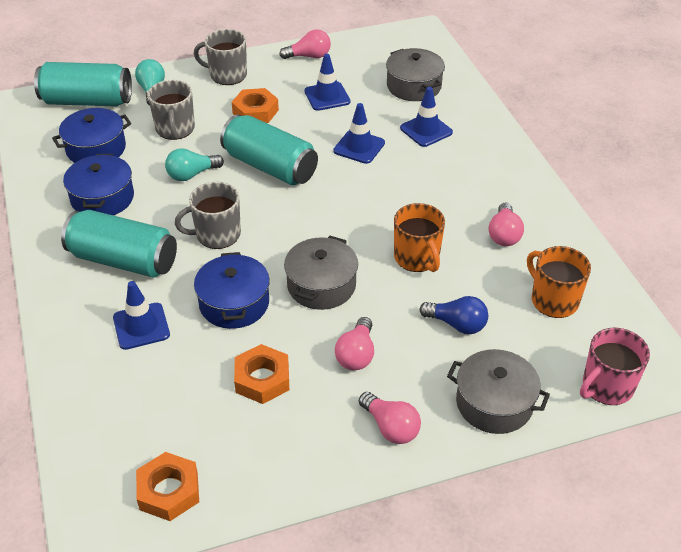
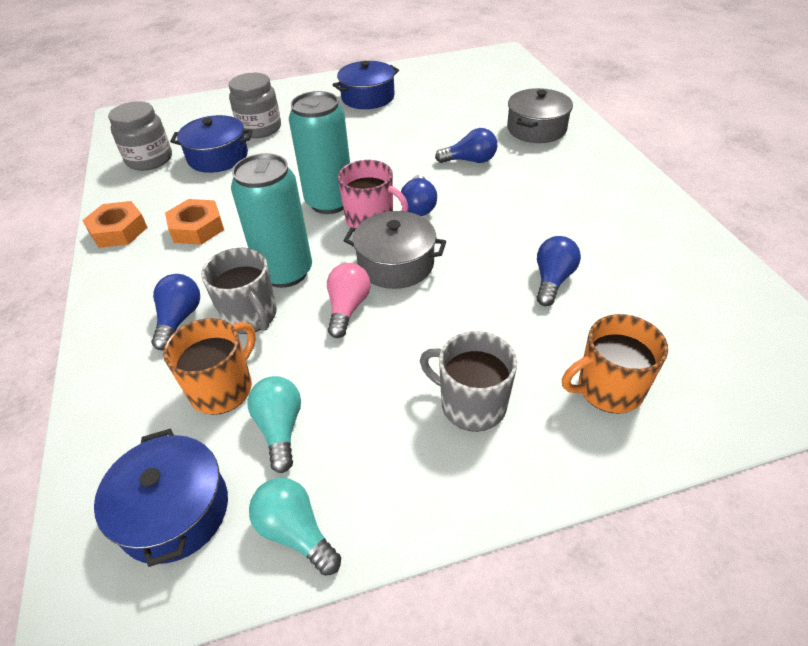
blue light bulb: 1 -> 4
blue traffic cone: 4 -> 0
grey jar: 0 -> 2
grey mug: 3 -> 2
grey pot: 3 -> 2
orange nut: 3 -> 2
pink light bulb: 4 -> 1
turquoise can: 3 -> 2

